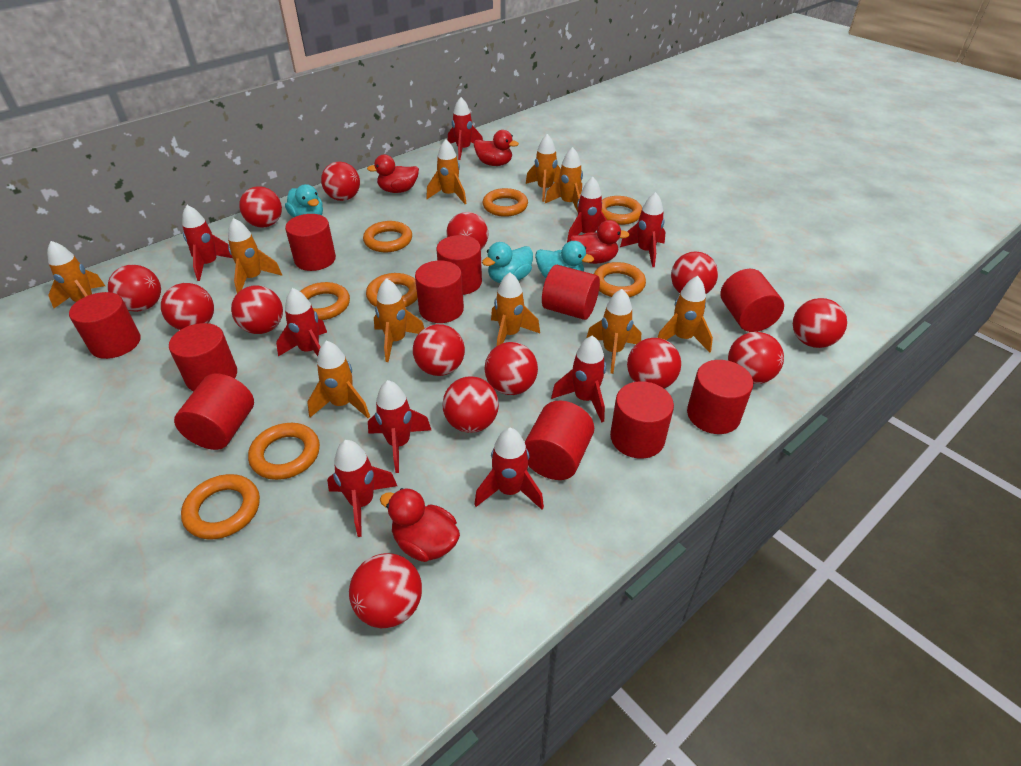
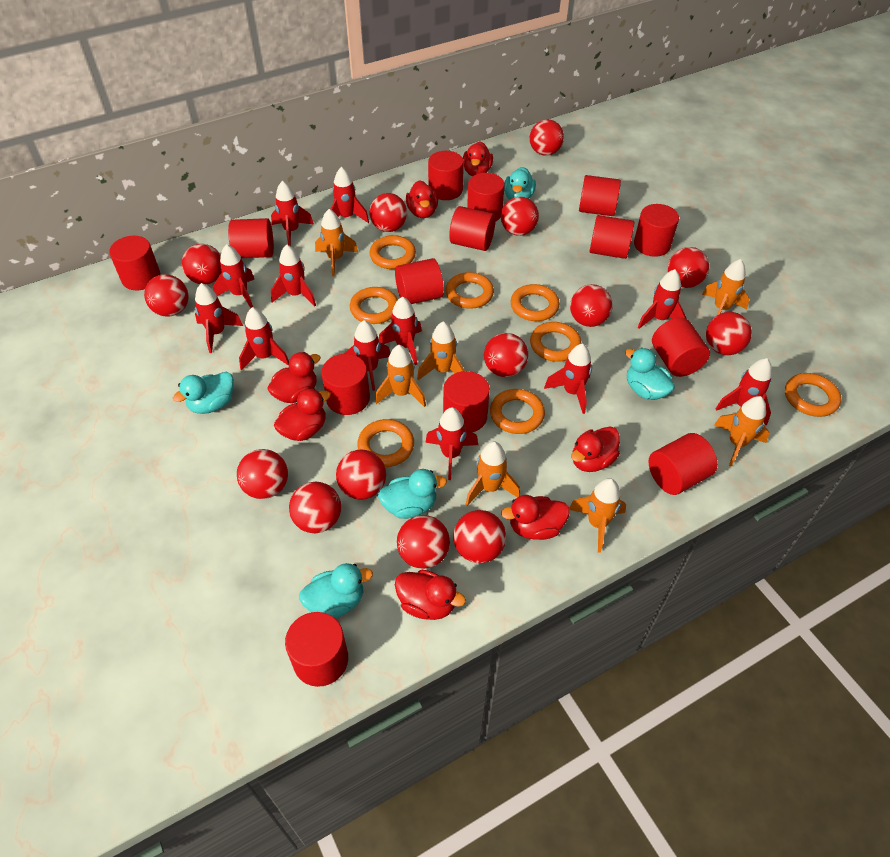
orange rocket: 10 -> 7
red cylinder: 11 -> 14
red duck: 4 -> 7
red rocket: 9 -> 12
turquoise duck: 3 -> 5

